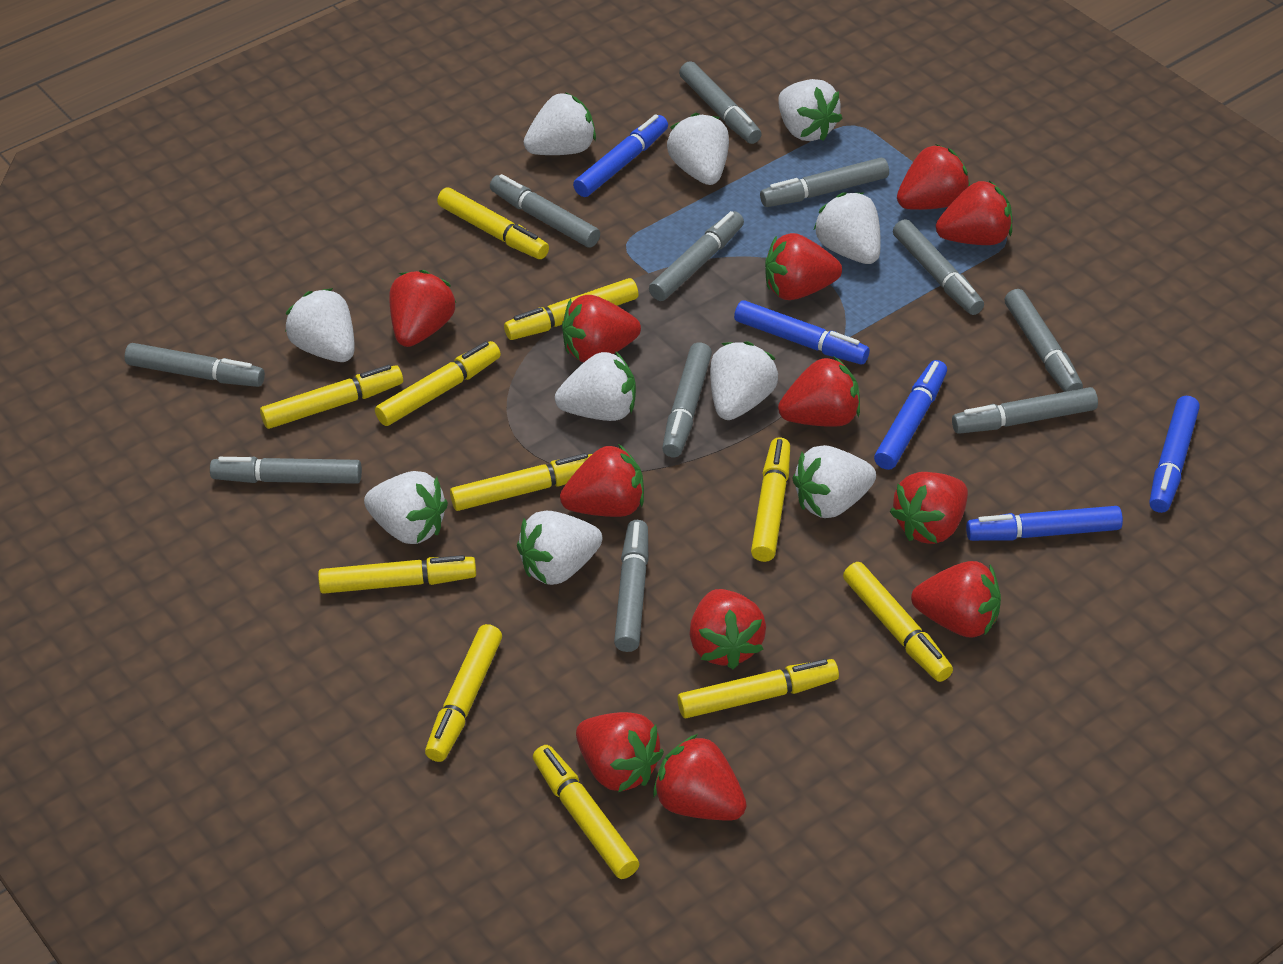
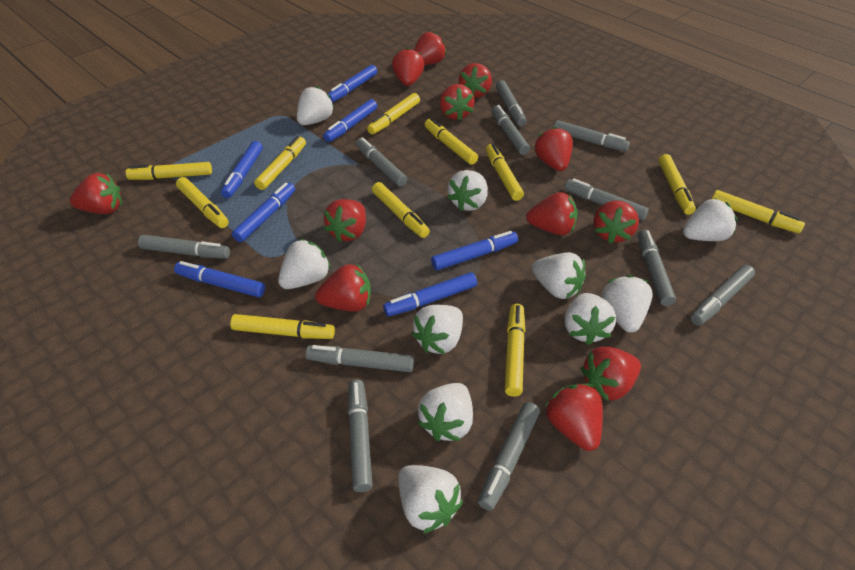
blue marker: 5 -> 7

